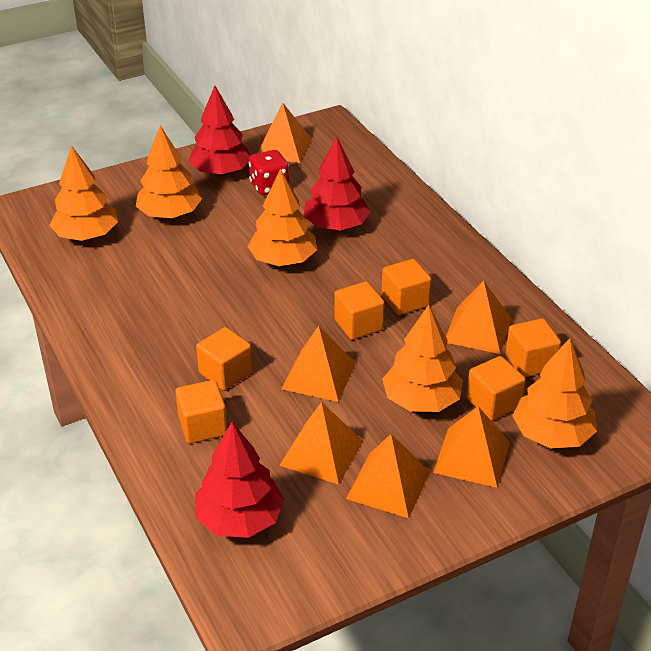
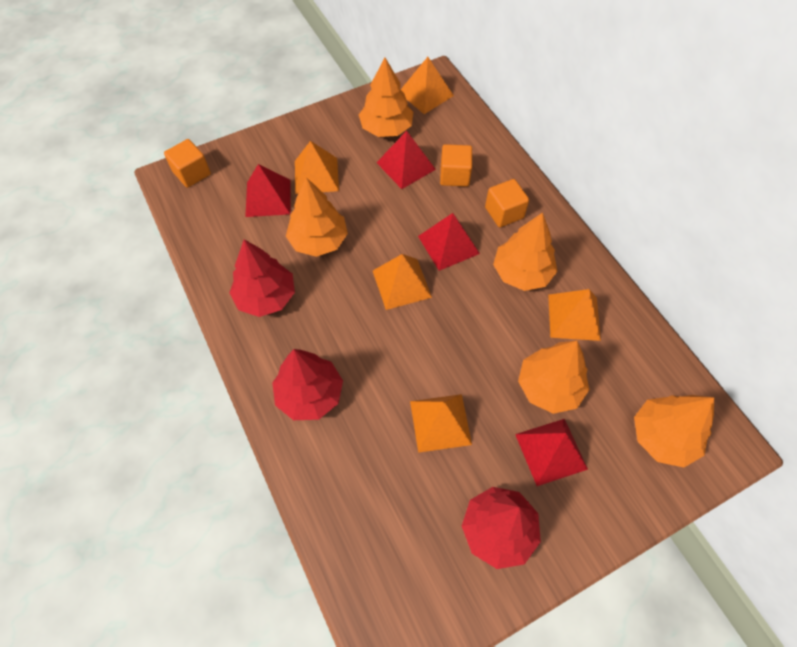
orange cube: 6 -> 3
orange pyramid: 6 -> 5
red dice: 1 -> 0
red pyramid: 0 -> 4

